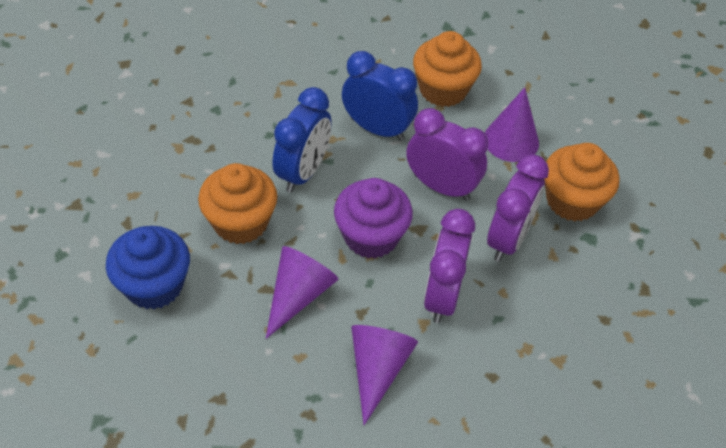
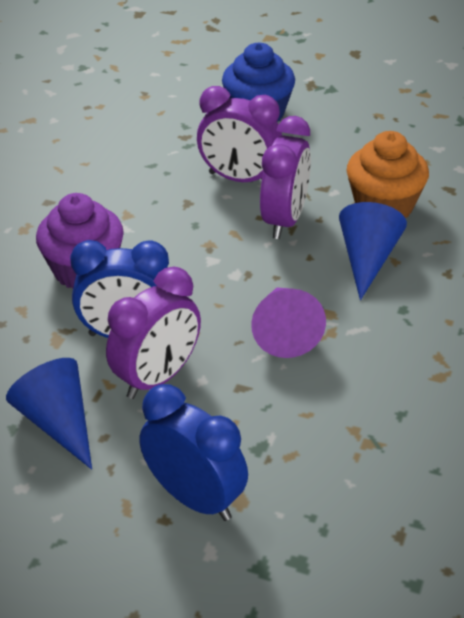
blue cone: 0 -> 2
orange cupcake: 3 -> 1
purple cone: 3 -> 1

